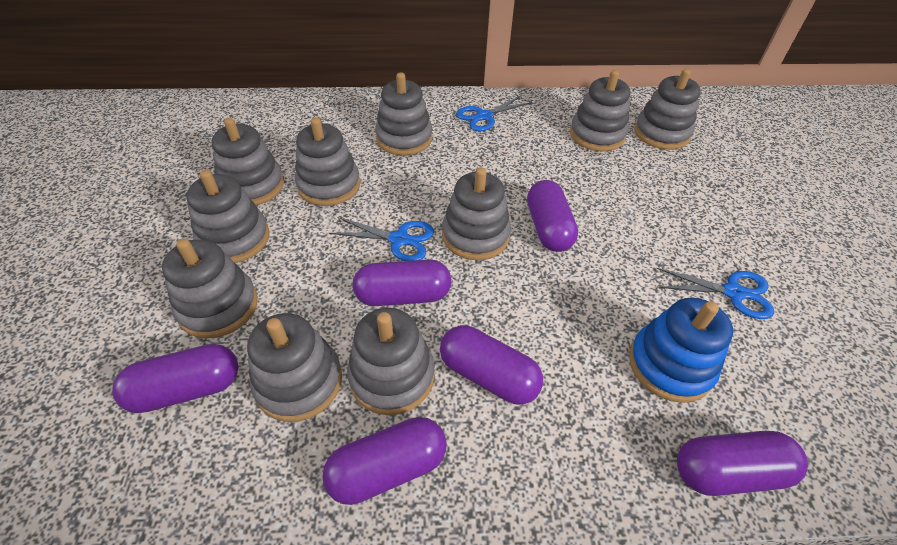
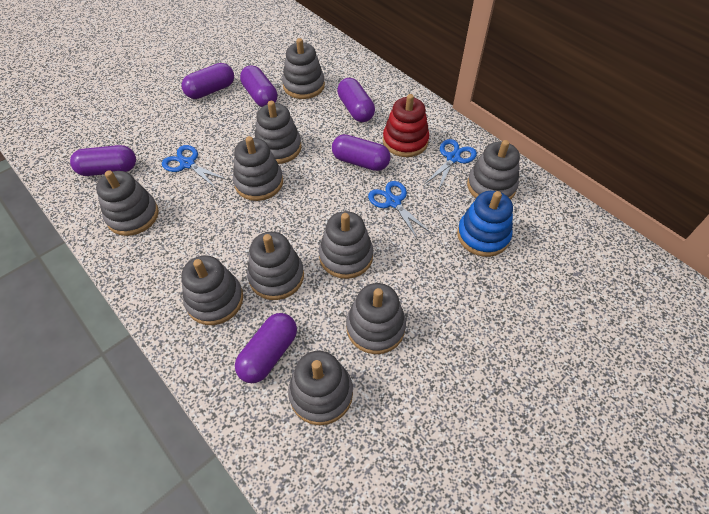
red stacking toy: 0 -> 1

